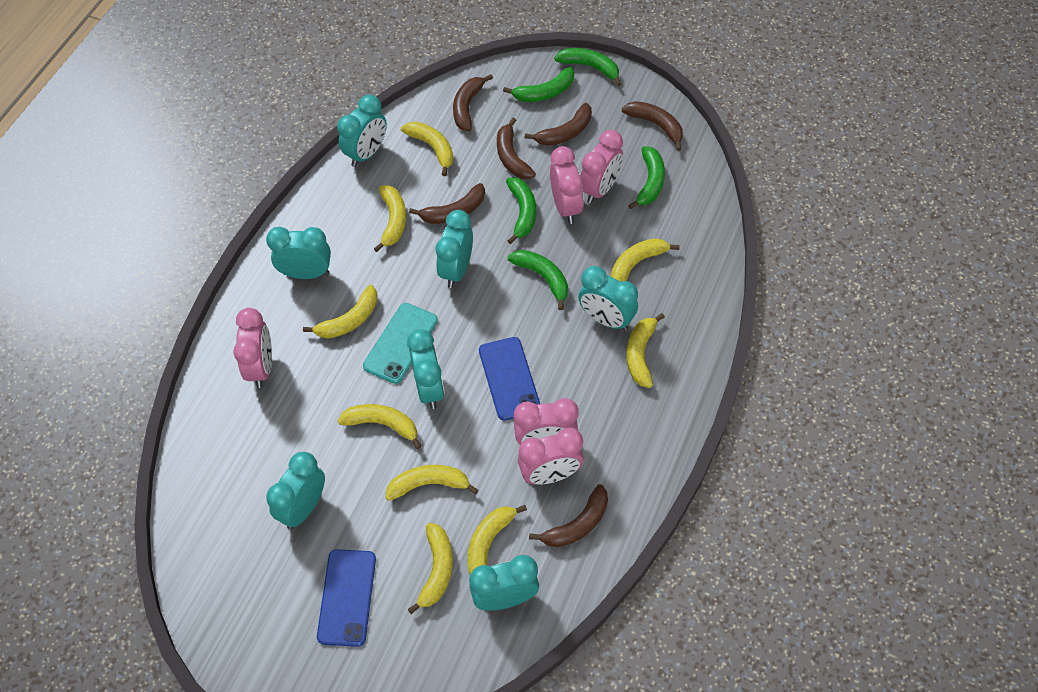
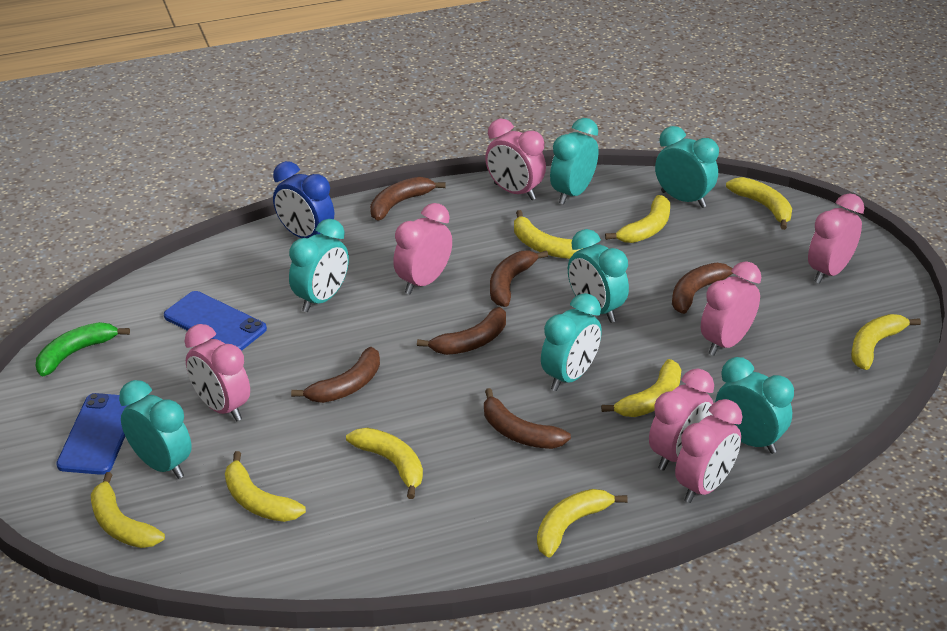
blue clock: 0 -> 1
green banana: 5 -> 1
pink clock: 5 -> 7
turquoise phone: 1 -> 0

